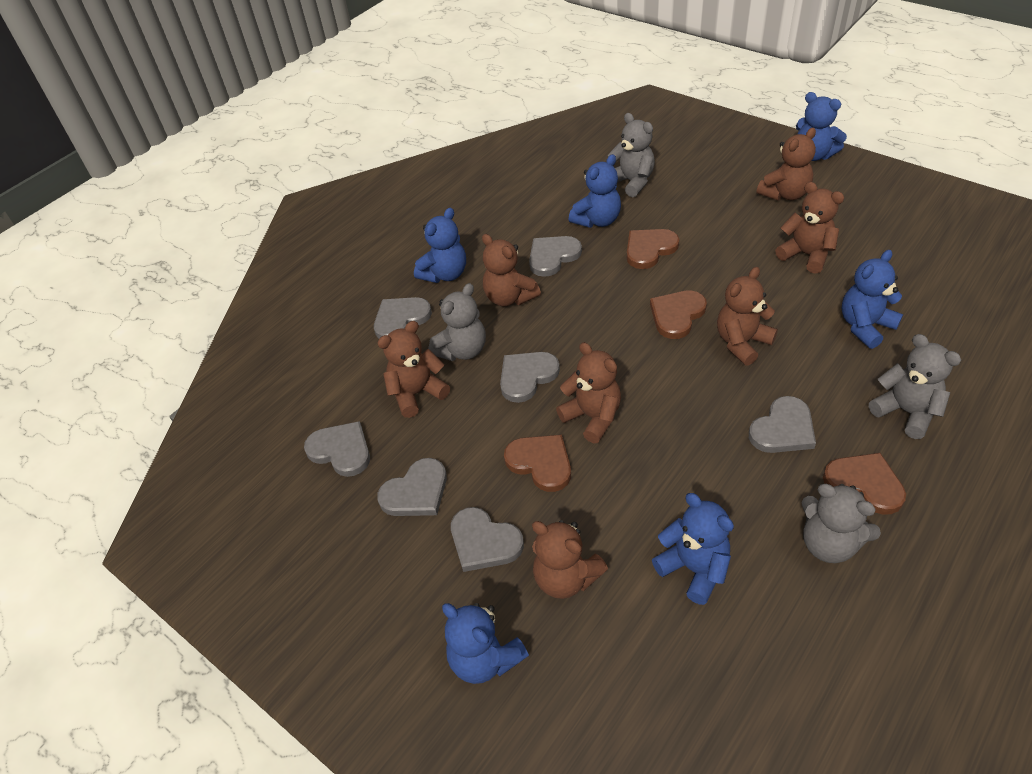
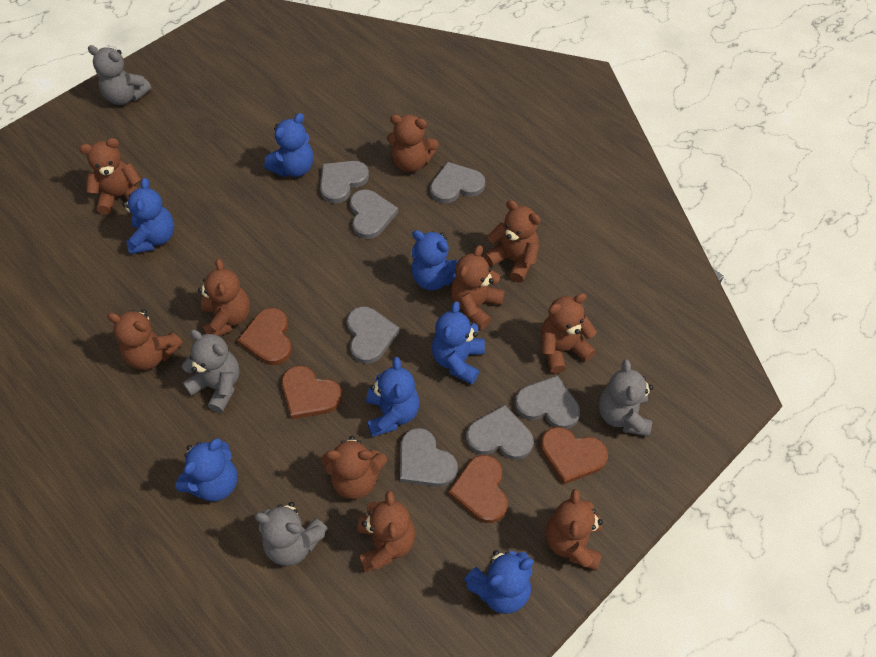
blue teddy bear: 6 -> 7
brown teddy bear: 7 -> 10

